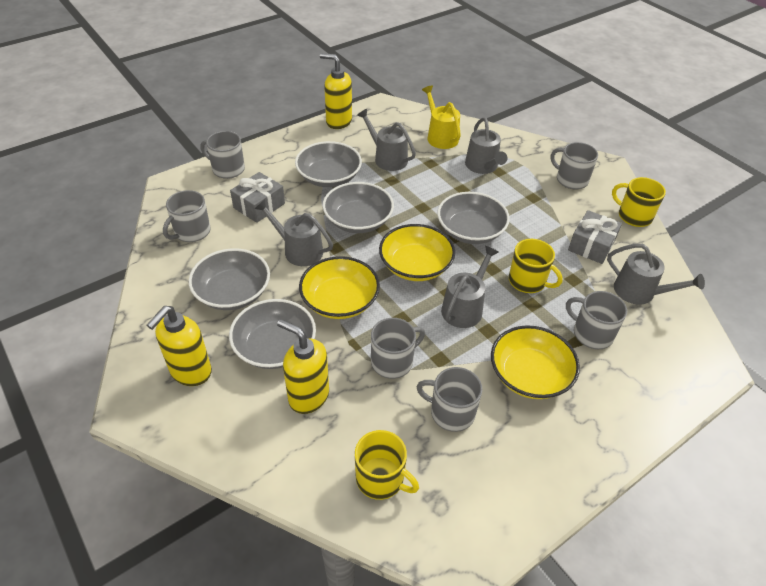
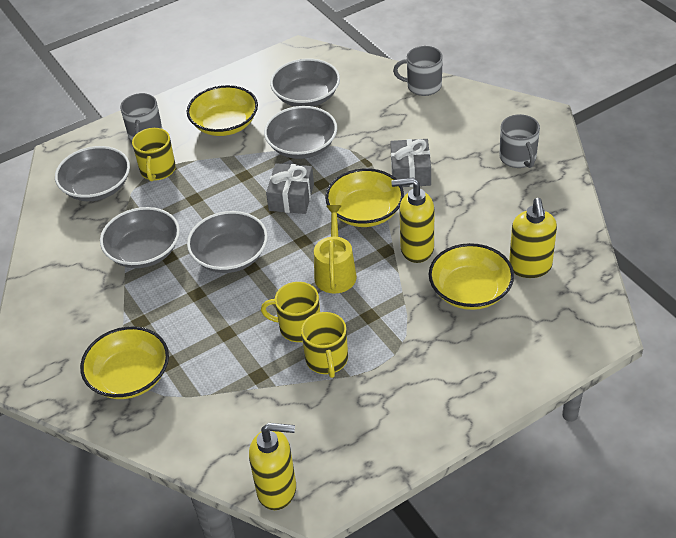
grey mug: 6 -> 3
grey watering can: 5 -> 0
yellow bowl: 3 -> 4

